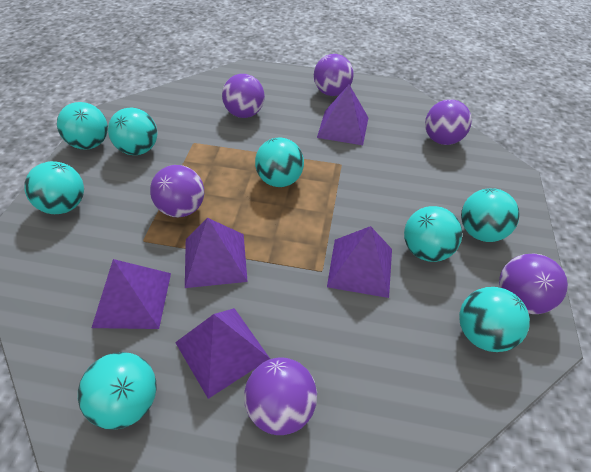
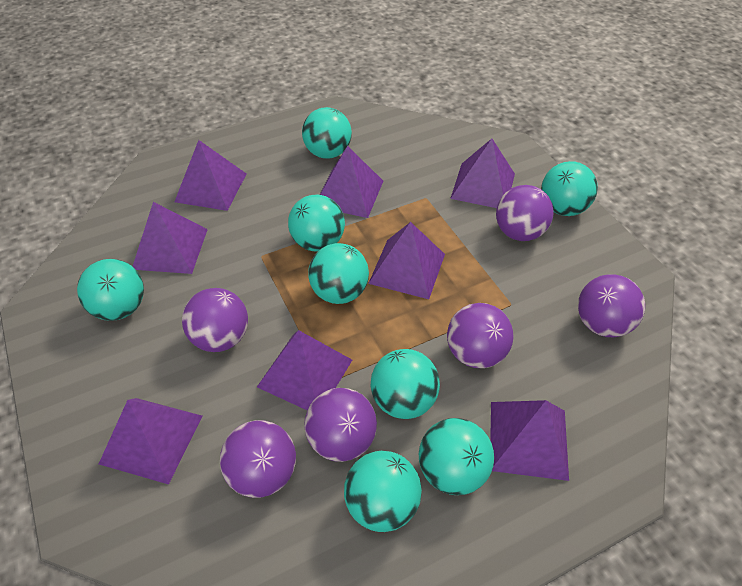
purple pyramid: 5 -> 8

